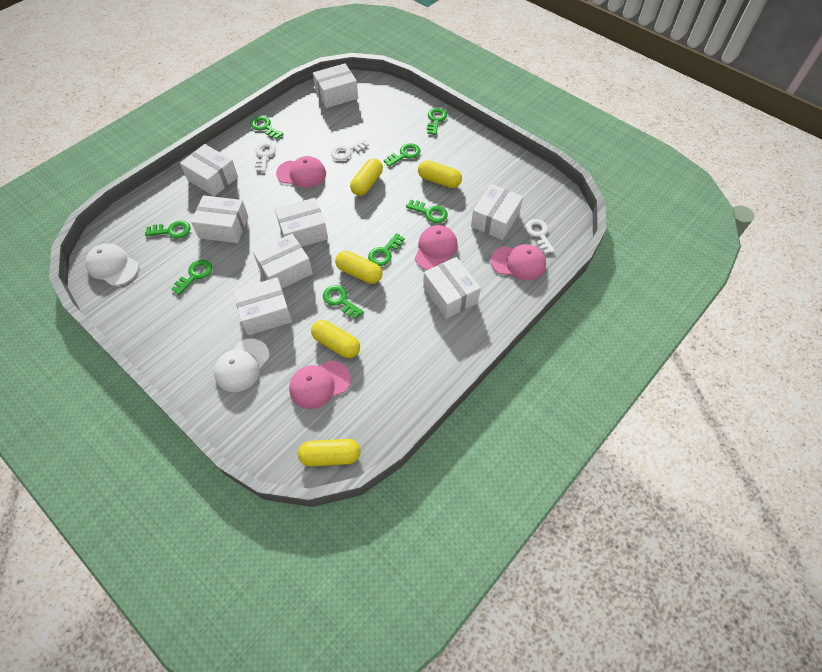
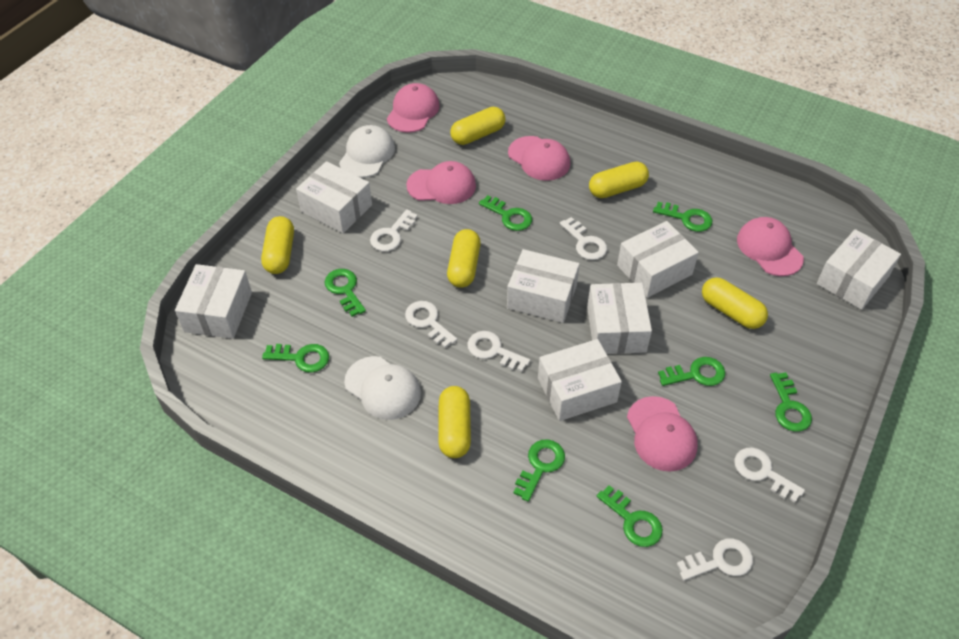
pink cap: 4 -> 5
white box: 8 -> 7
white key: 3 -> 6
yellow capsule: 5 -> 6

